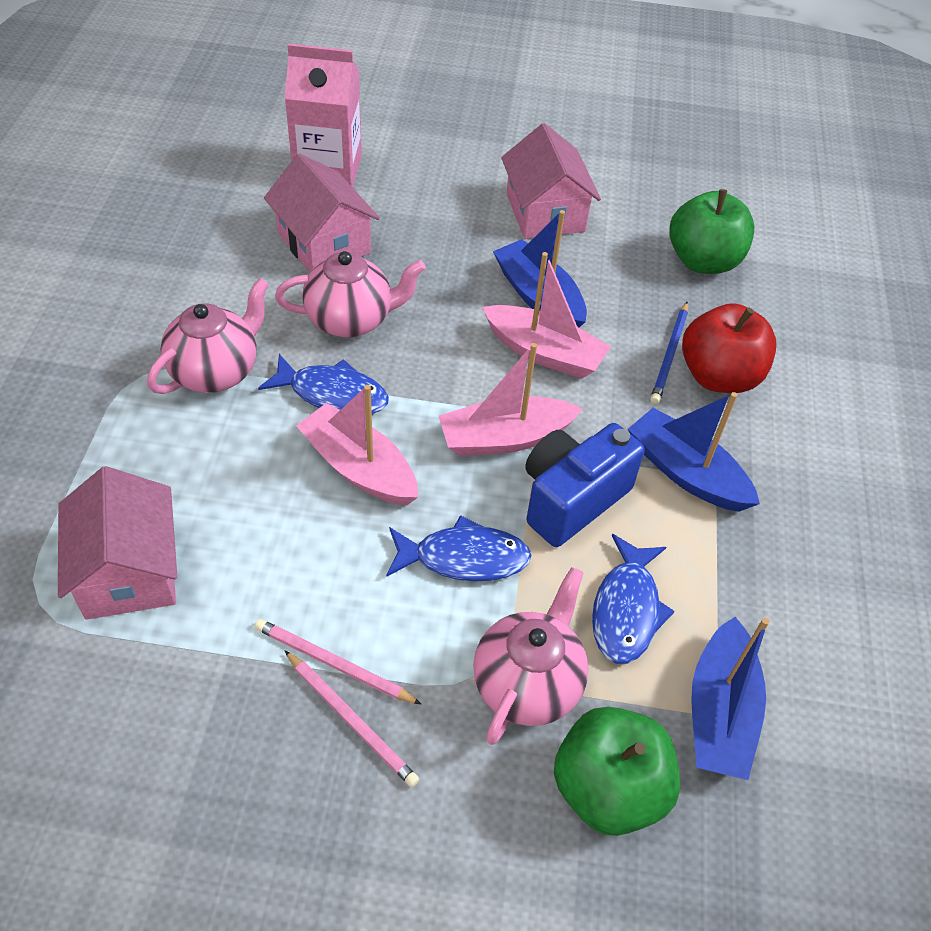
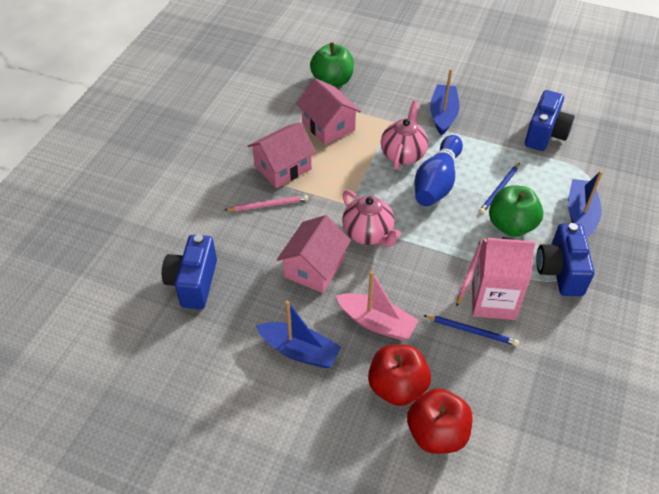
blue bowling pin: 0 -> 1
blue camera: 1 -> 3
blue fish: 3 -> 0
blue pencil: 1 -> 2
pink boat: 3 -> 1
pink teapot: 3 -> 2
red apple: 1 -> 2

